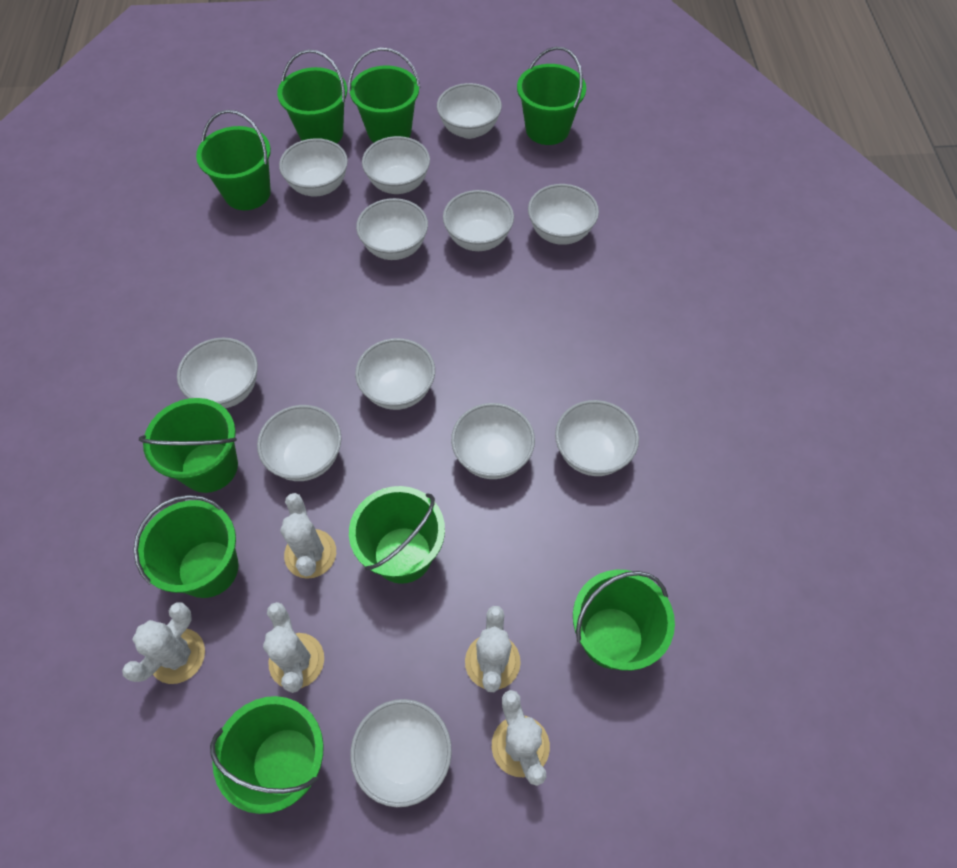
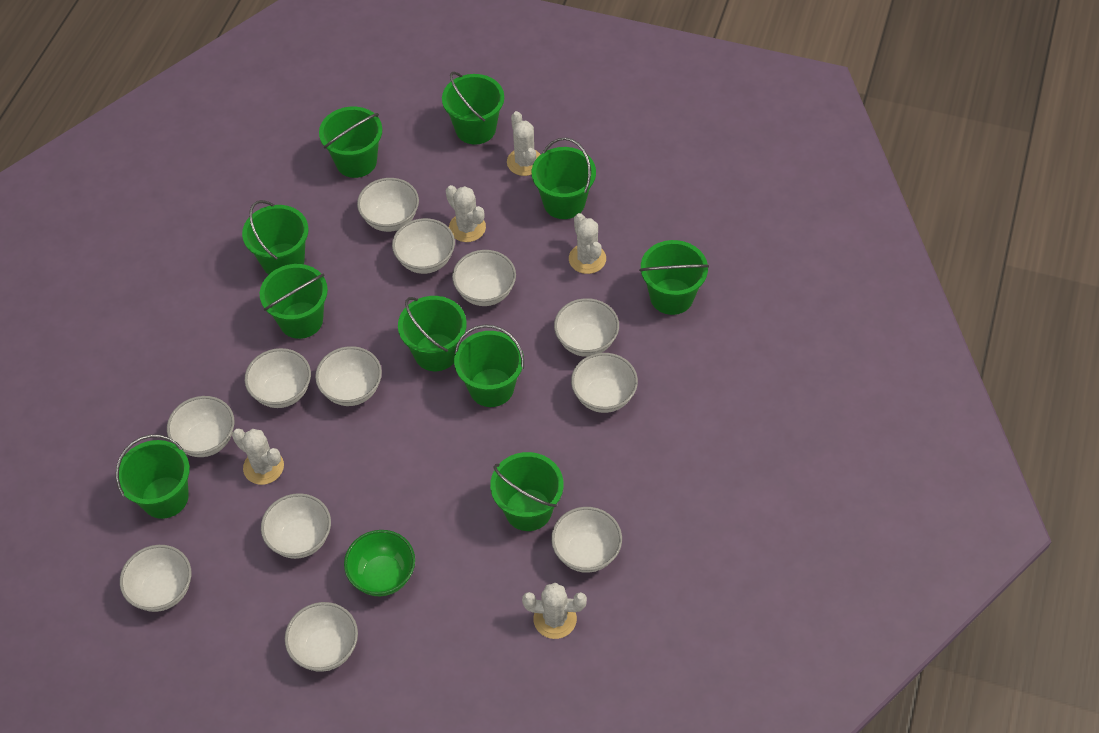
green bowl: 0 -> 1
green bucket: 9 -> 10

